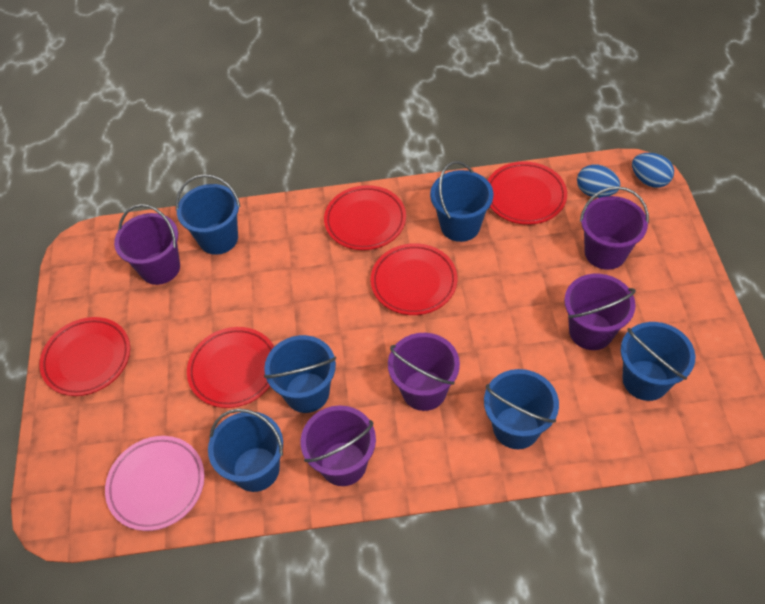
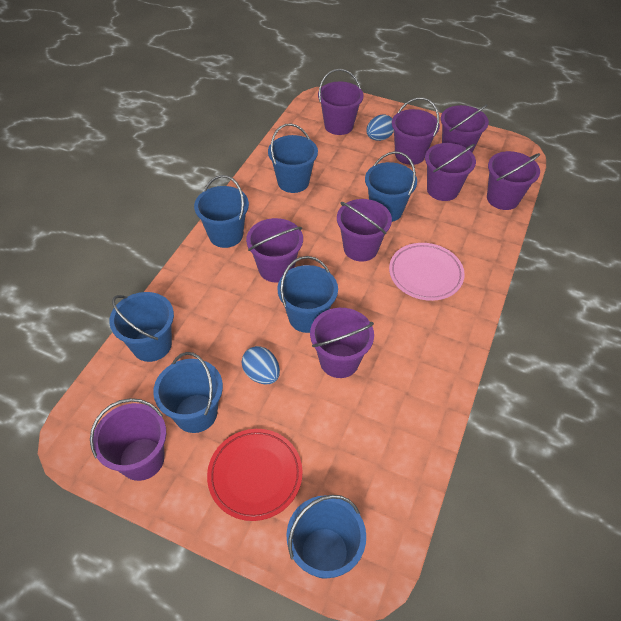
blue bucket: 6 -> 7
purple bucket: 5 -> 9
red plate: 5 -> 1

